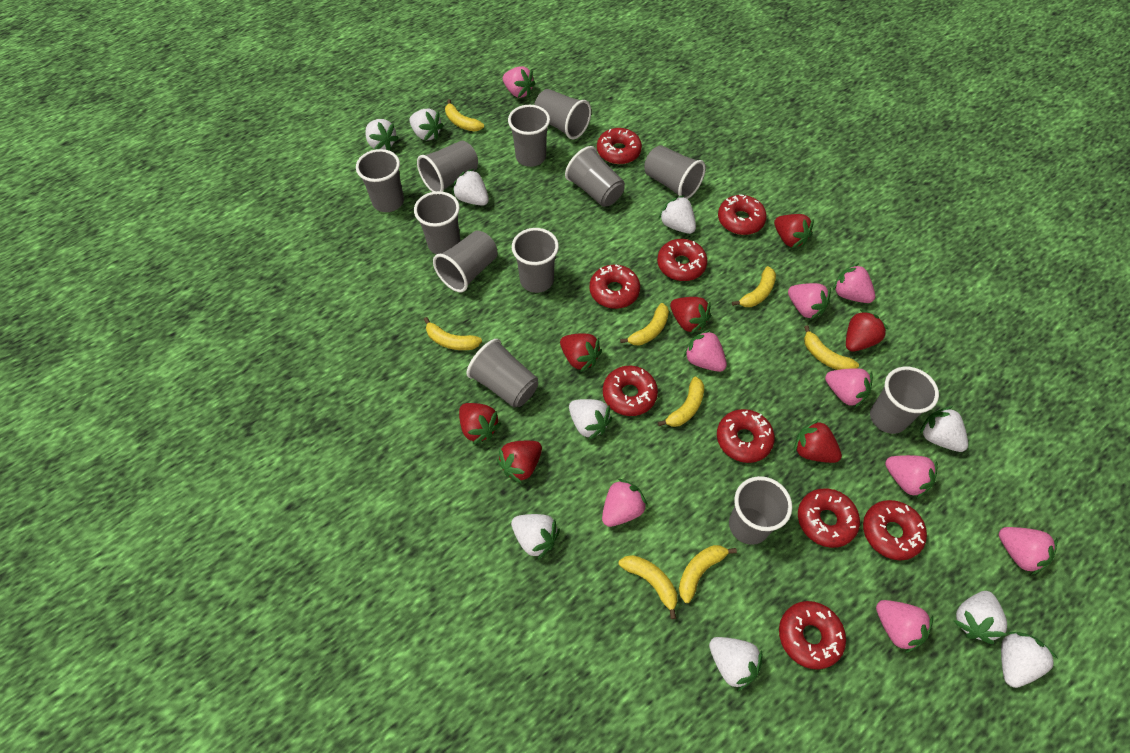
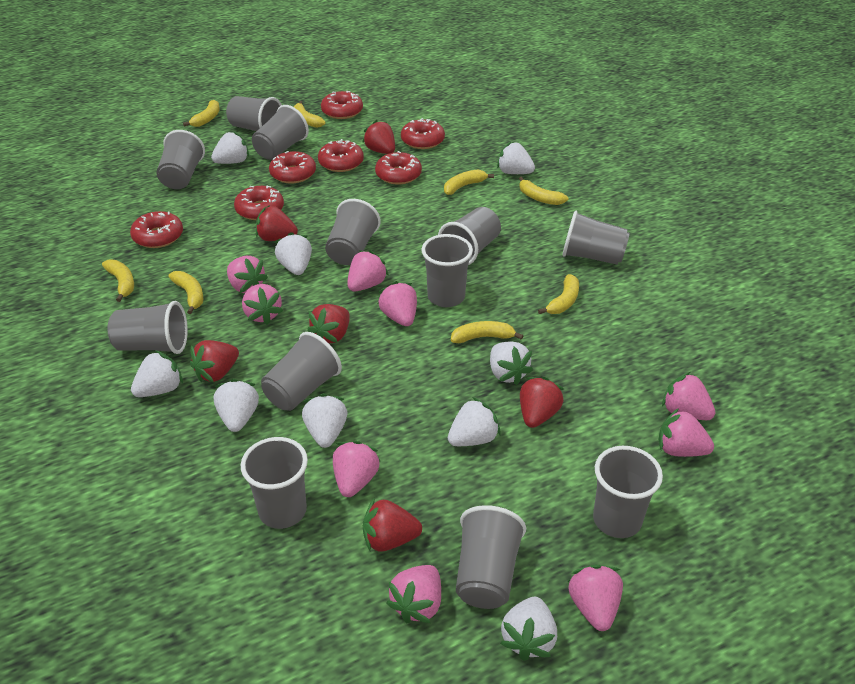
red donut: 9 -> 7
red strawberry: 7 -> 6
white strawberry: 10 -> 9

